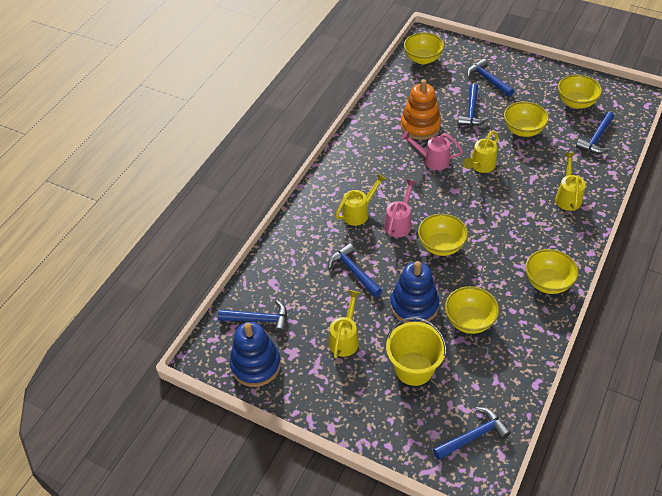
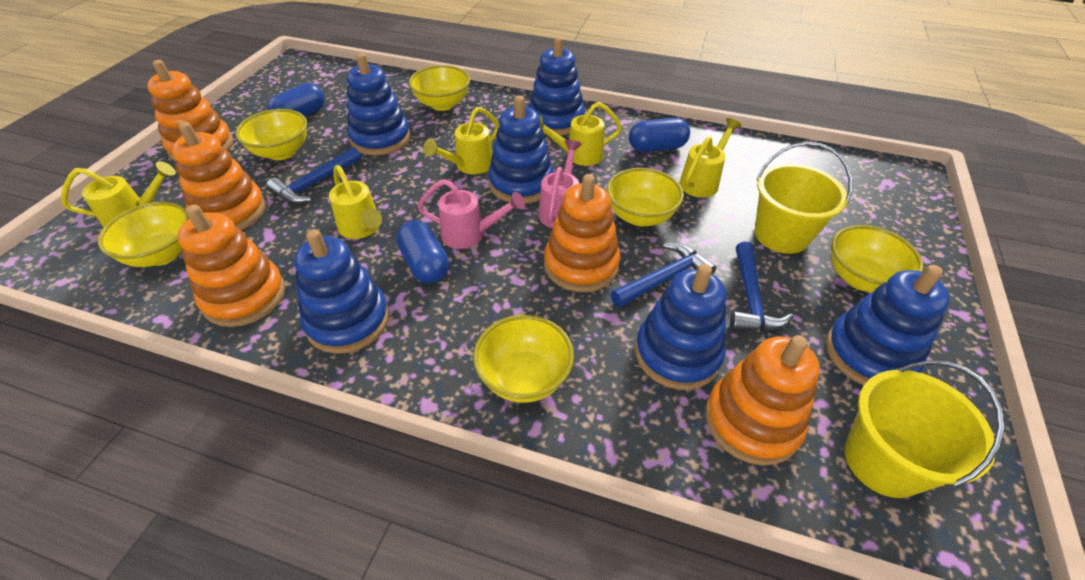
blue capsule: 0 -> 3
blue hammer: 6 -> 3
blue stacking toy: 2 -> 6
orange stacking toy: 1 -> 5
yellow bucket: 1 -> 2
yellow watering can: 4 -> 5

